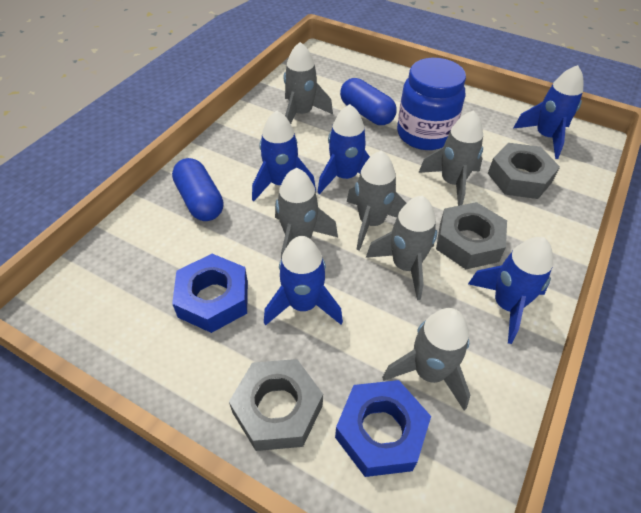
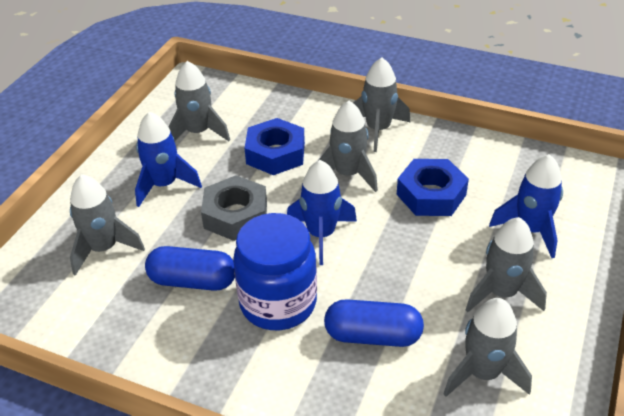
blue rocket: 5 -> 3
grey nut: 3 -> 1

